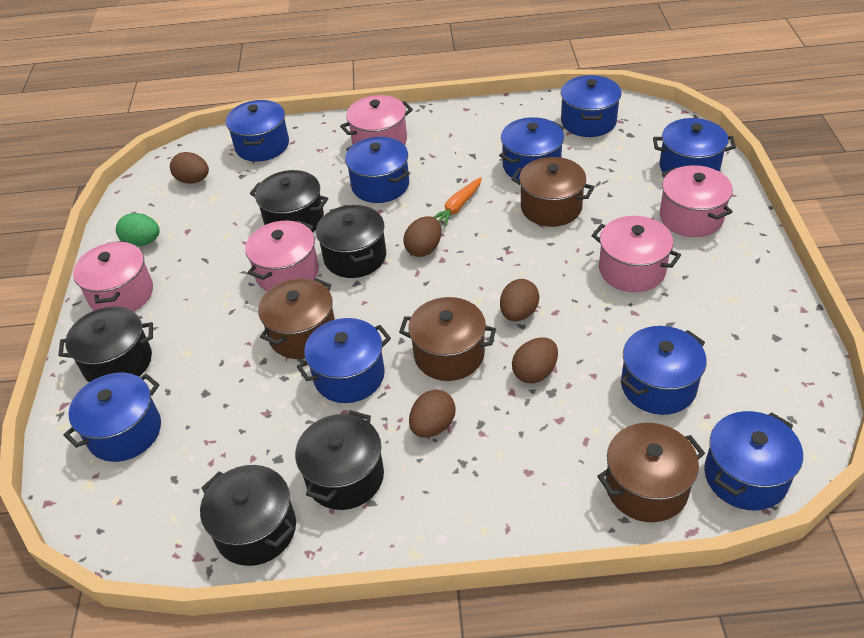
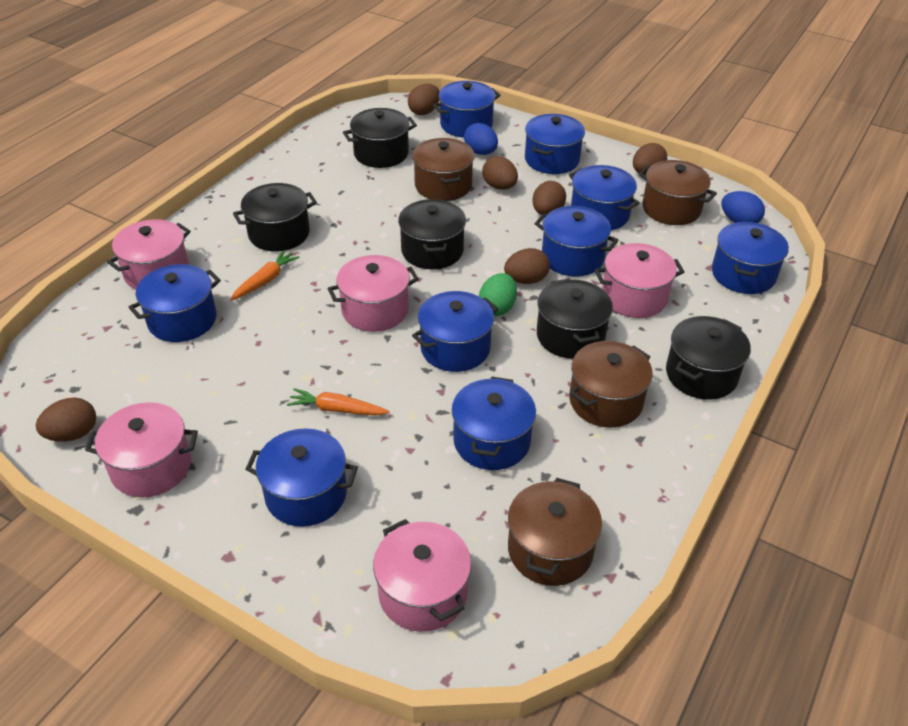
blue egg: 0 -> 2
brown egg: 5 -> 6
orange carrot: 1 -> 2

